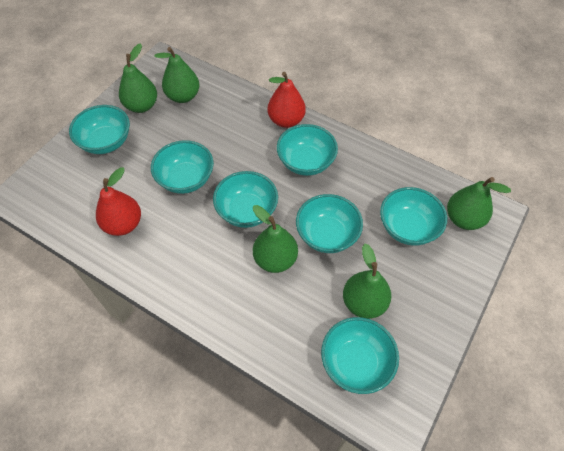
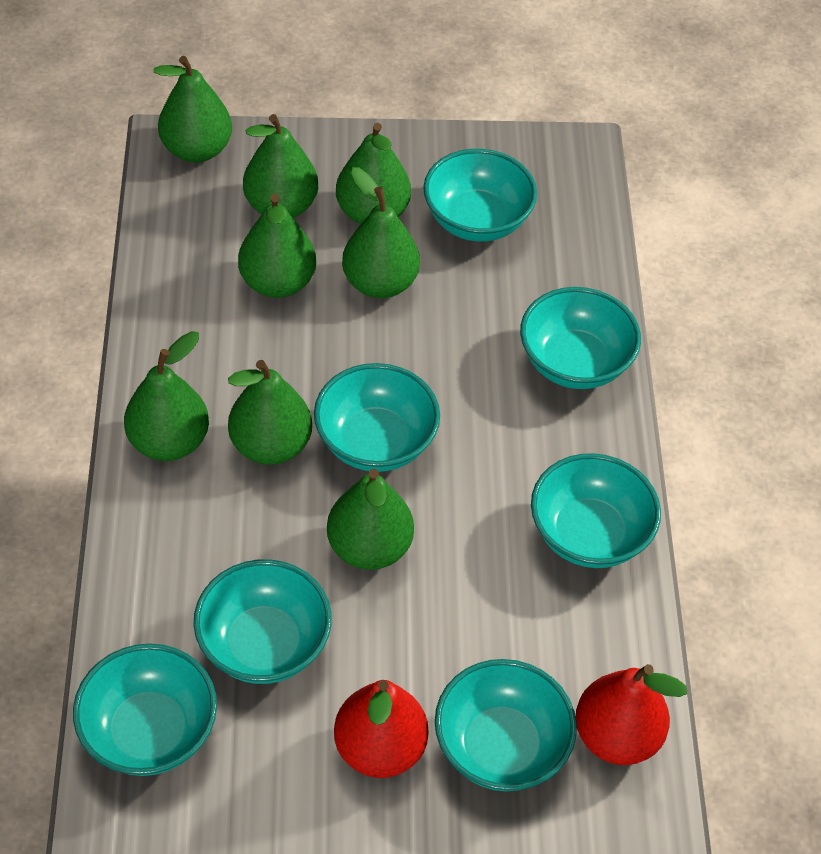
green pear: 5 -> 8

